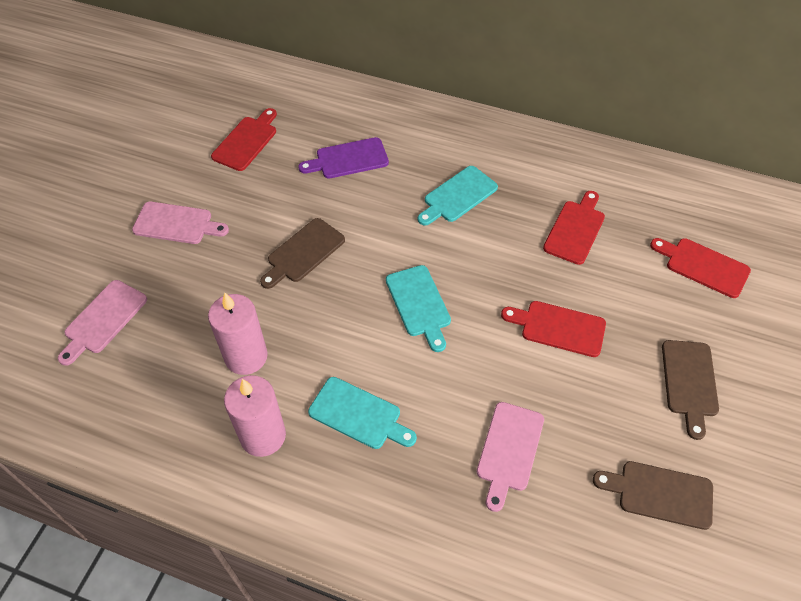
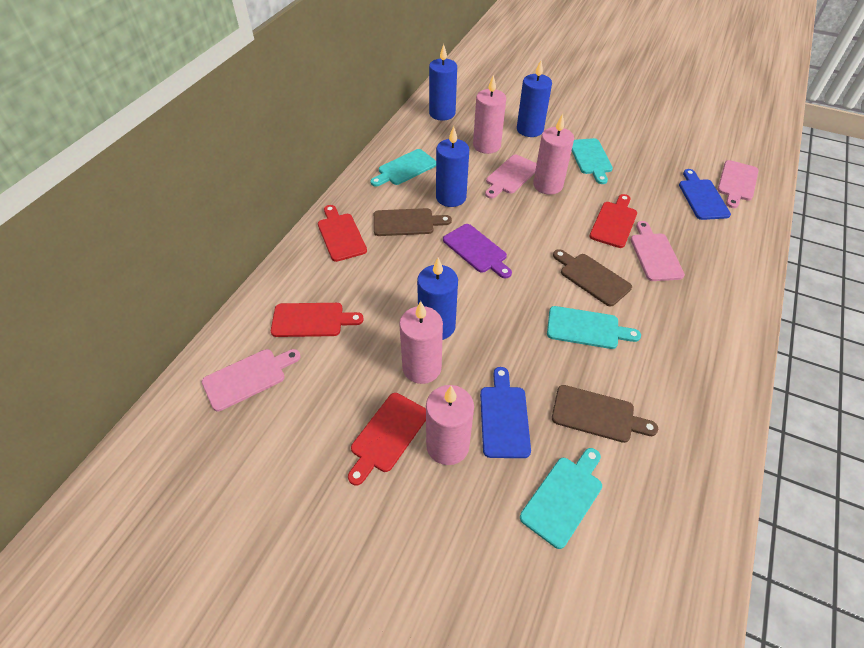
blue candle: 0 -> 4
blue cutting board: 0 -> 2
pink candle: 2 -> 4
pink cutting board: 3 -> 4
turquoise cutting board: 3 -> 4

